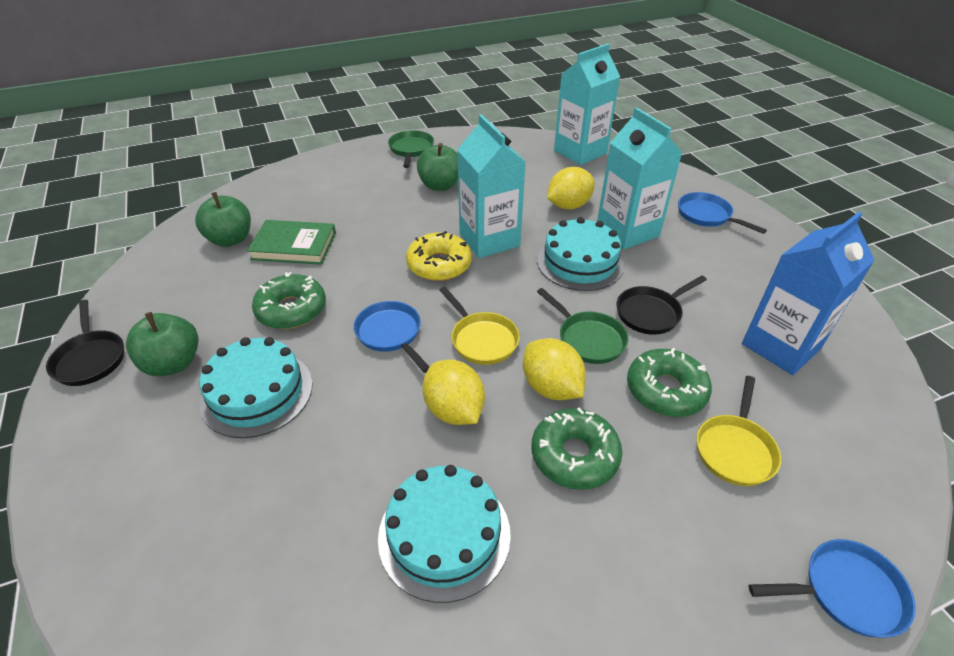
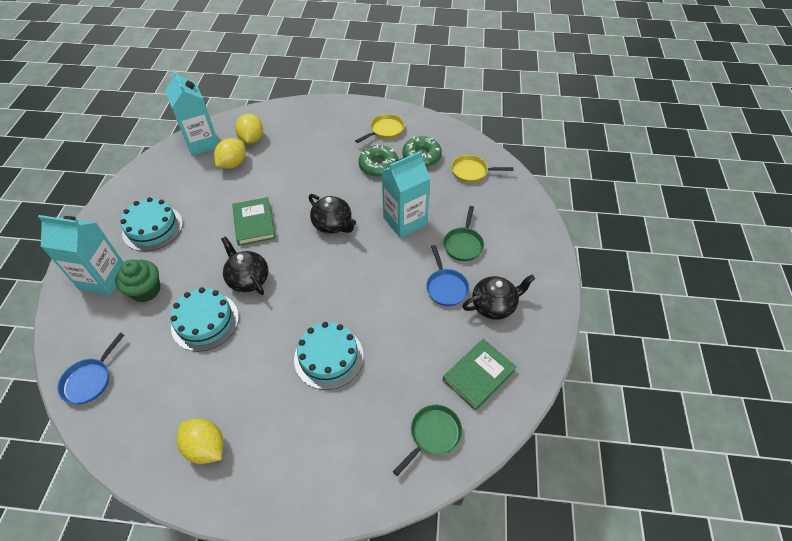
black pan: 2 -> 0
black teapot: 0 -> 3
blue carton: 1 -> 0
blue pan: 3 -> 2
green apple: 3 -> 0
green book: 1 -> 2
green cupcake: 0 -> 1
green donut: 3 -> 2
yellow donut: 1 -> 0

